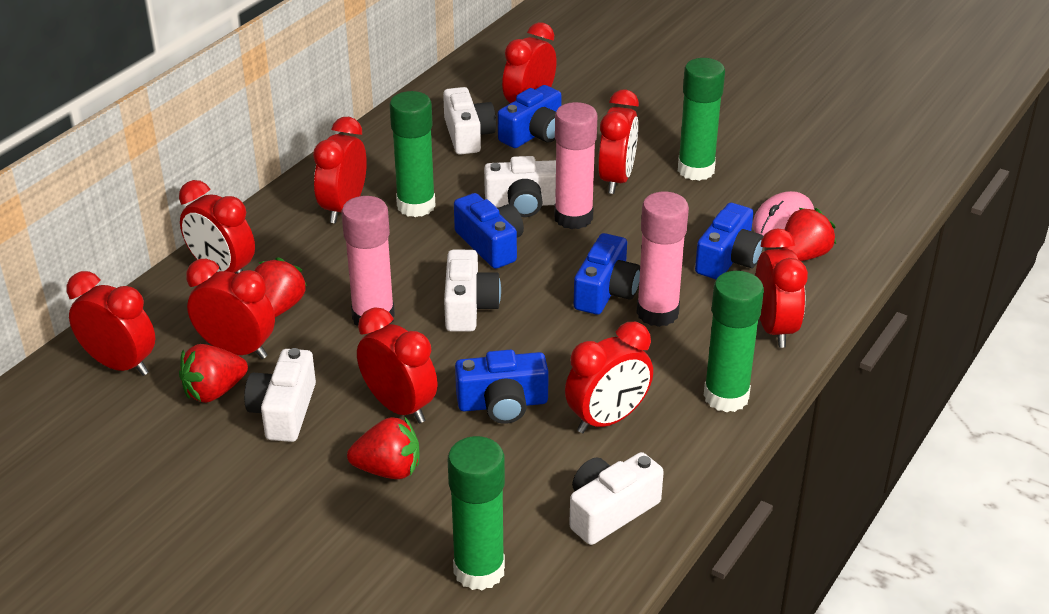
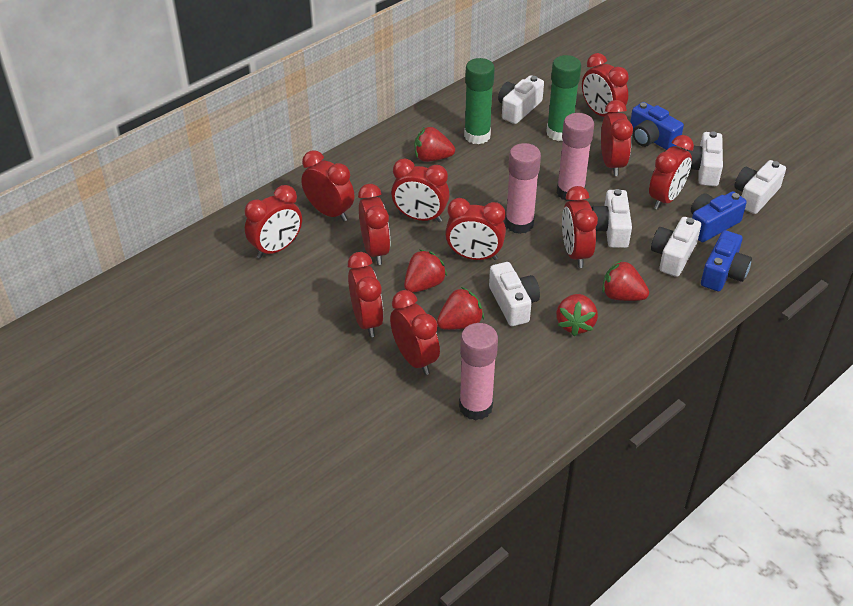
blue camera: 5 -> 3
green glue stick: 4 -> 2
pink mouse: 1 -> 0
red clock: 9 -> 11
red strawberry: 4 -> 5
white camera: 5 -> 6

